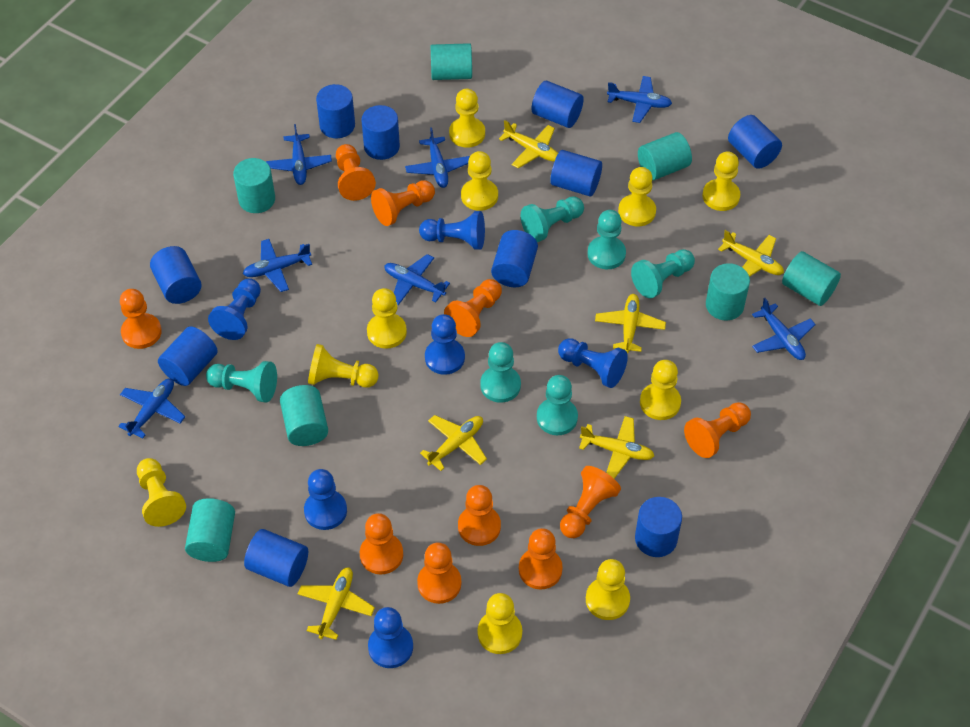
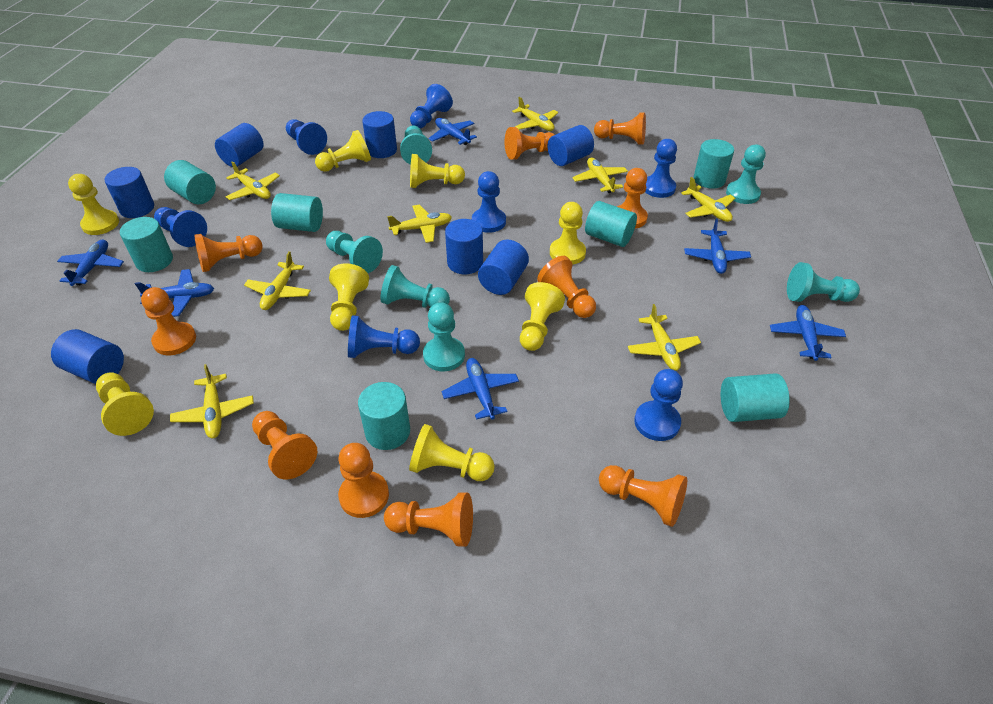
blue cylinder: 10 -> 7
blue pawn: 6 -> 7
blue plane: 7 -> 6
yellow pawn: 10 -> 8
yellow plane: 6 -> 8

